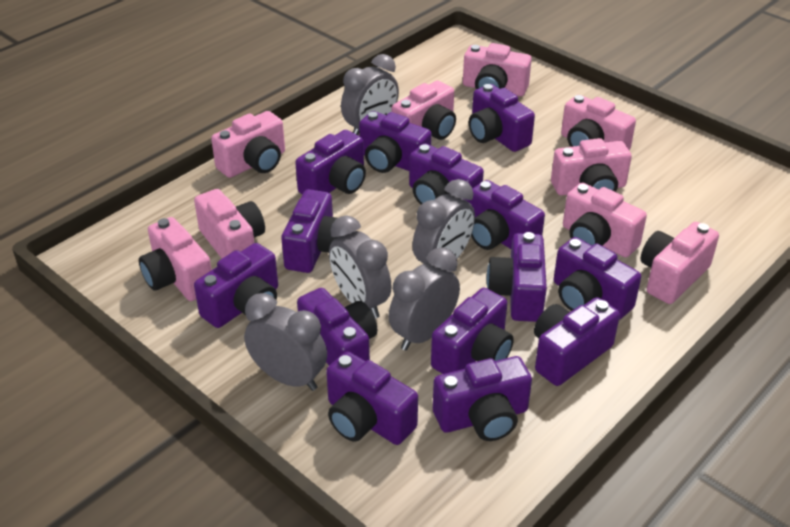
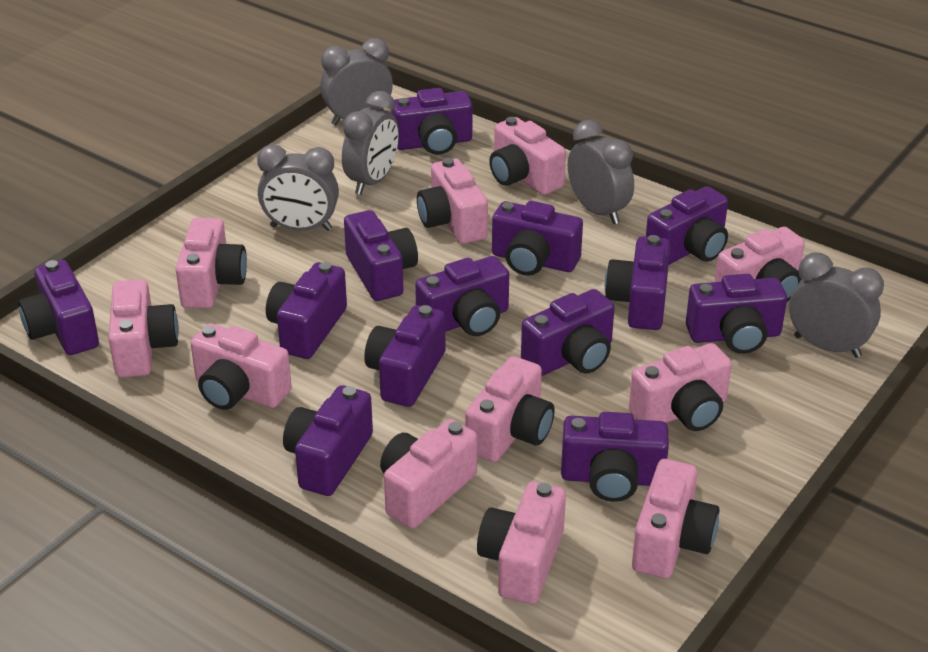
pink camera: 9 -> 11
purple camera: 14 -> 13

